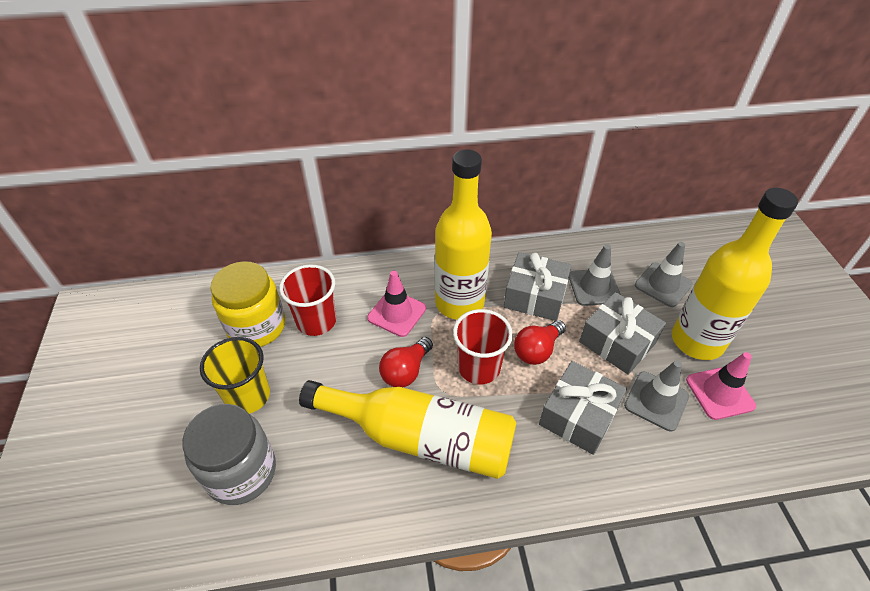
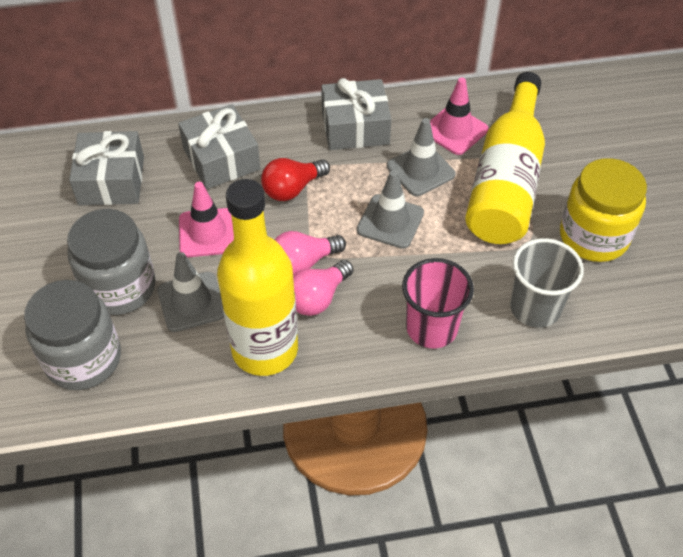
grey cup: 0 -> 1
grey jar: 1 -> 2
pink cup: 0 -> 1
pink light bulb: 0 -> 2
red cup: 2 -> 0
red light bulb: 2 -> 1
yellow bottle: 3 -> 2
yellow cup: 1 -> 0

